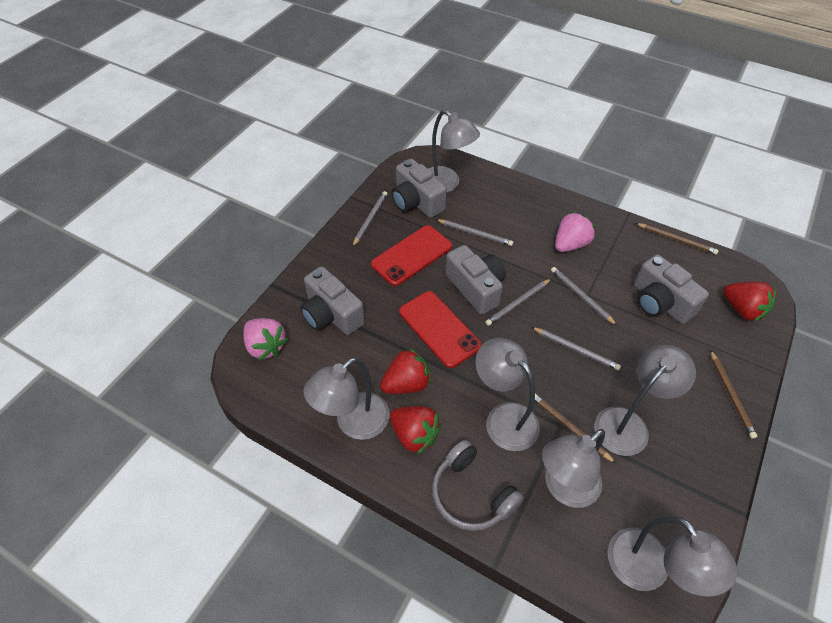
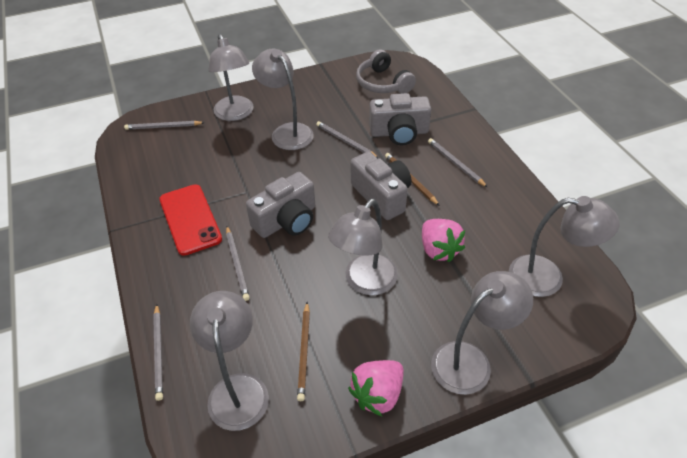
brown pencil: 3 -> 2
grey camera: 4 -> 3
red phone: 2 -> 1
red strawberry: 3 -> 0

